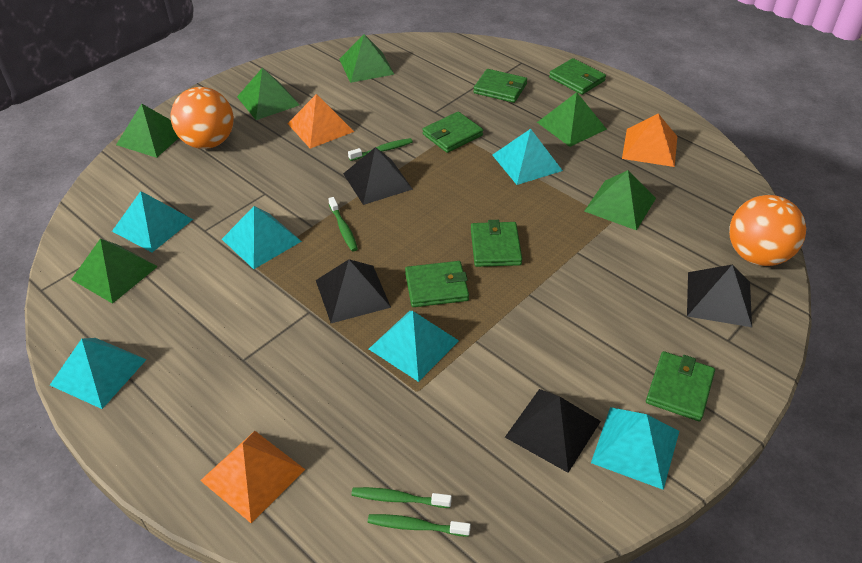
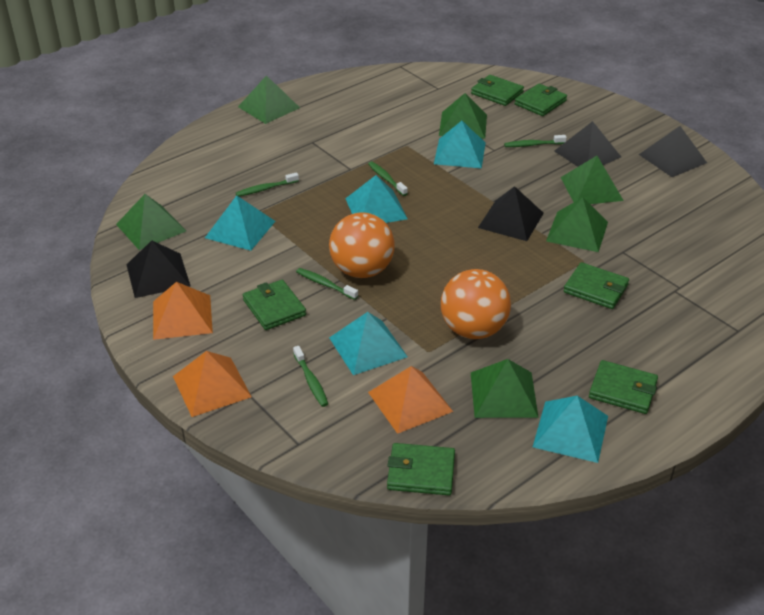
green toothbrush: 4 -> 5
turquoise pyramid: 6 -> 5

